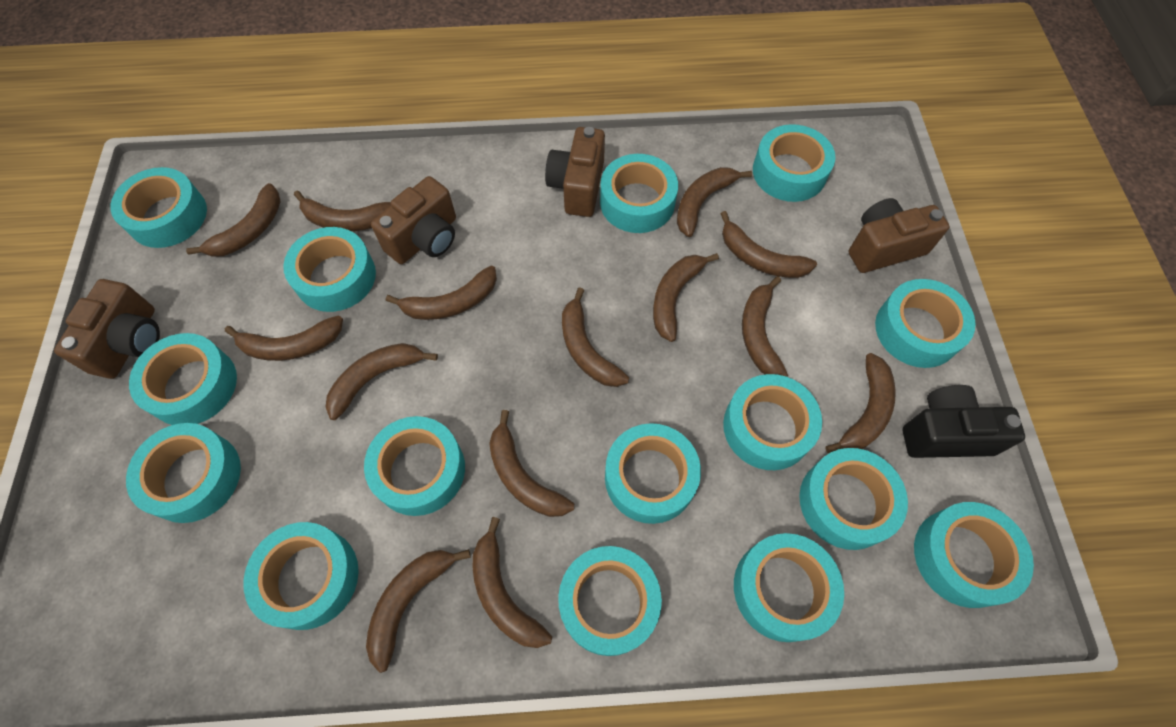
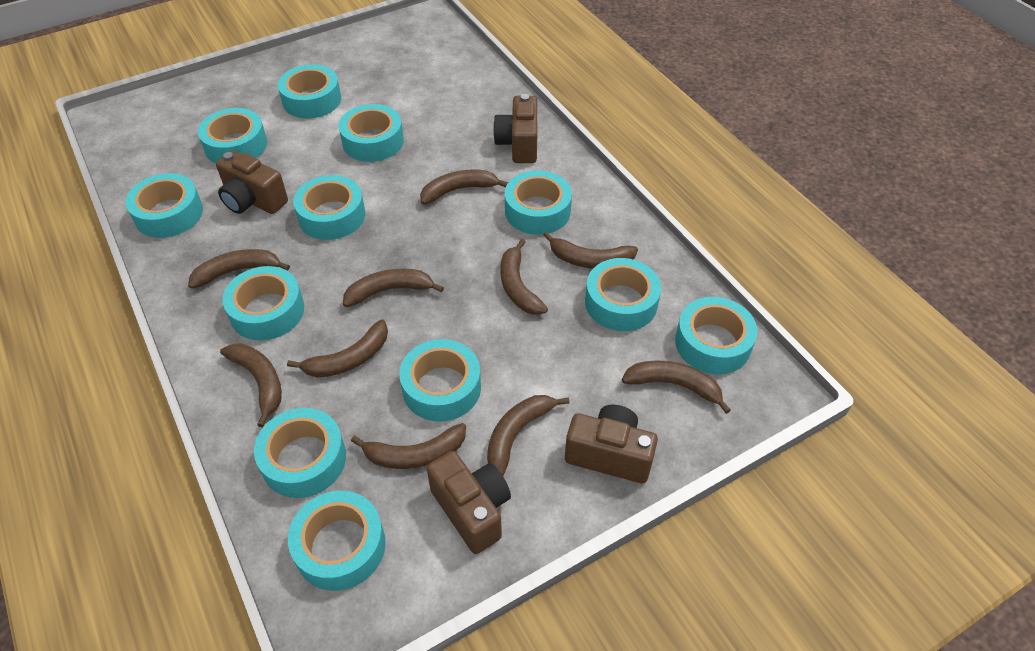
black camera: 1 -> 0
brown banana: 14 -> 10
turquoise tape: 15 -> 12

